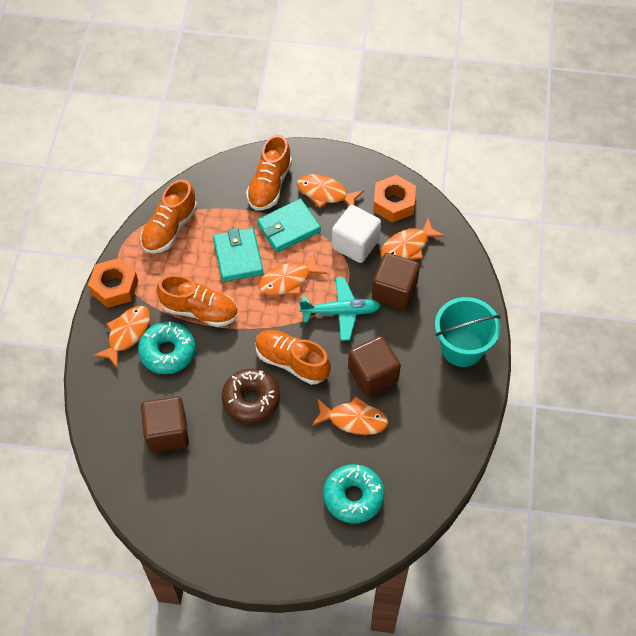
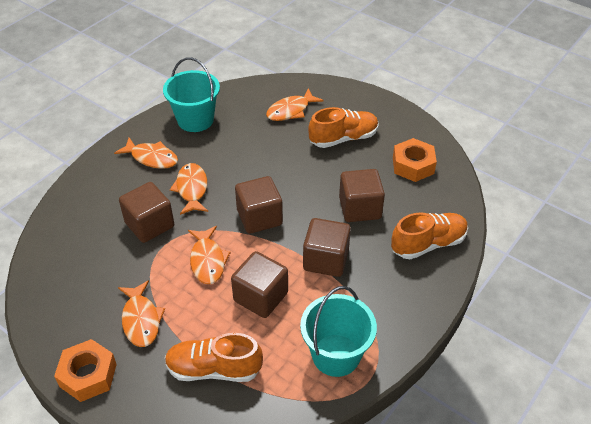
brown cube: 3 -> 5
brown donut: 1 -> 0
orange shoe: 4 -> 3
turquoise bucket: 1 -> 2
turquoise donut: 2 -> 0
turquoise plane: 1 -> 0
turquoise wallet: 2 -> 0
white cube: 1 -> 0

